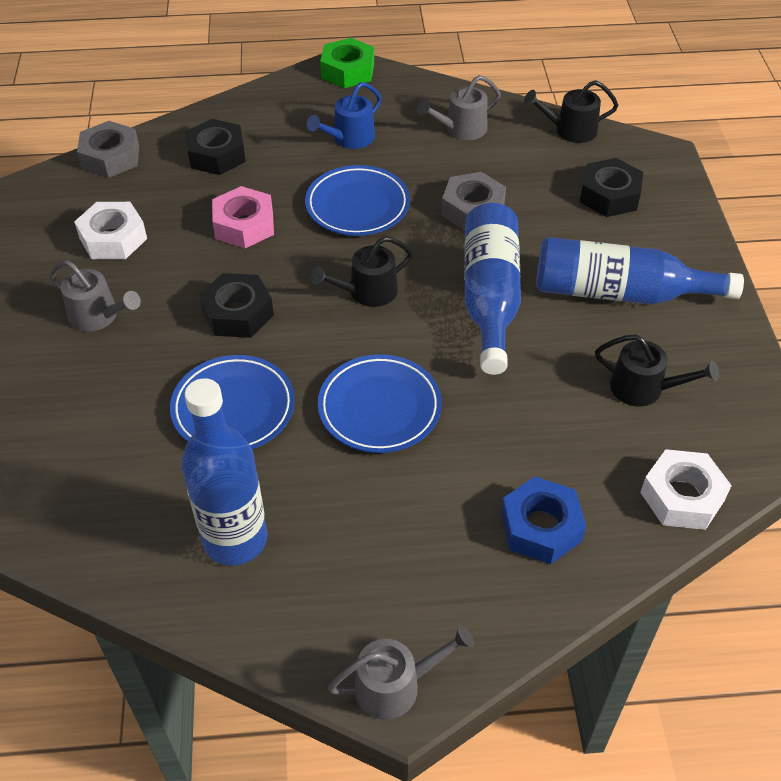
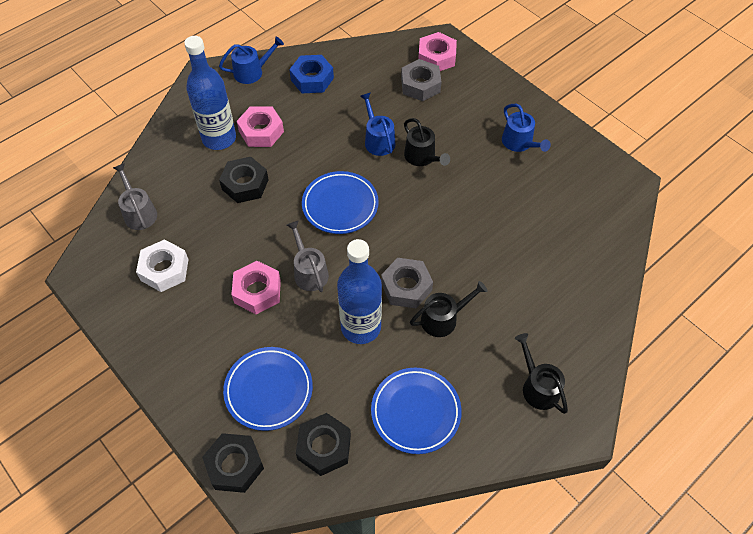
blue bottle: 3 -> 2
blue watering can: 1 -> 3
green nut: 1 -> 0
grey watering can: 3 -> 2
pink nut: 1 -> 3
white nut: 2 -> 1

